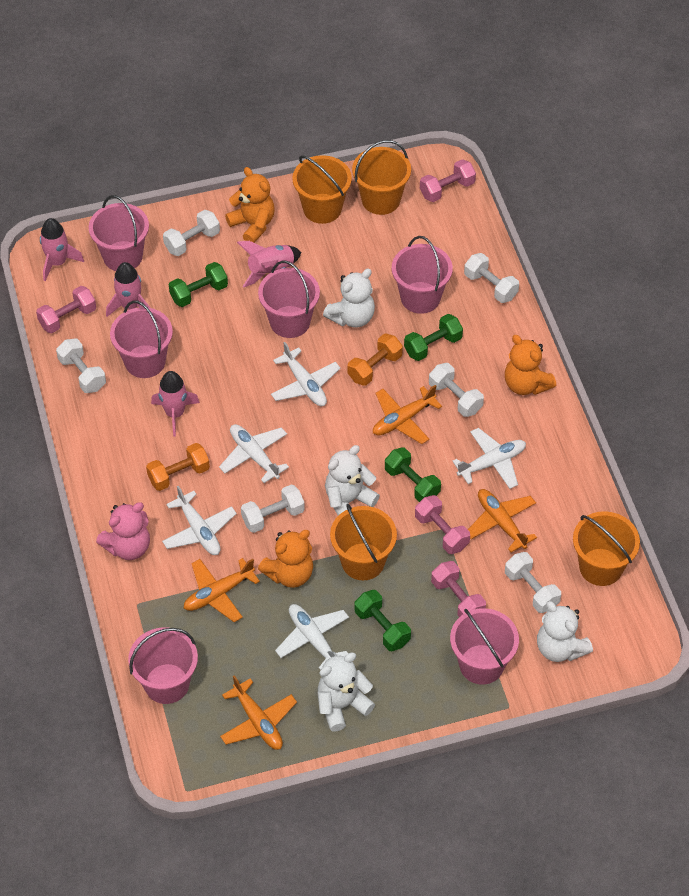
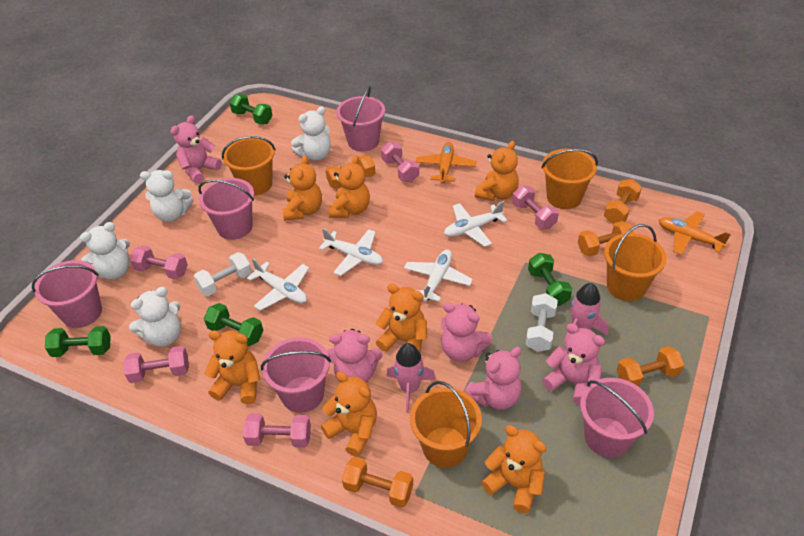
orange dumbbell: 2 -> 5
orange plane: 4 -> 2
orange teddy bear: 3 -> 7
pink bucket: 6 -> 5
pink dumbbell: 4 -> 5
pink rocket: 4 -> 2
pink teddy bear: 1 -> 5
white dumbbell: 6 -> 2
white plane: 5 -> 4

